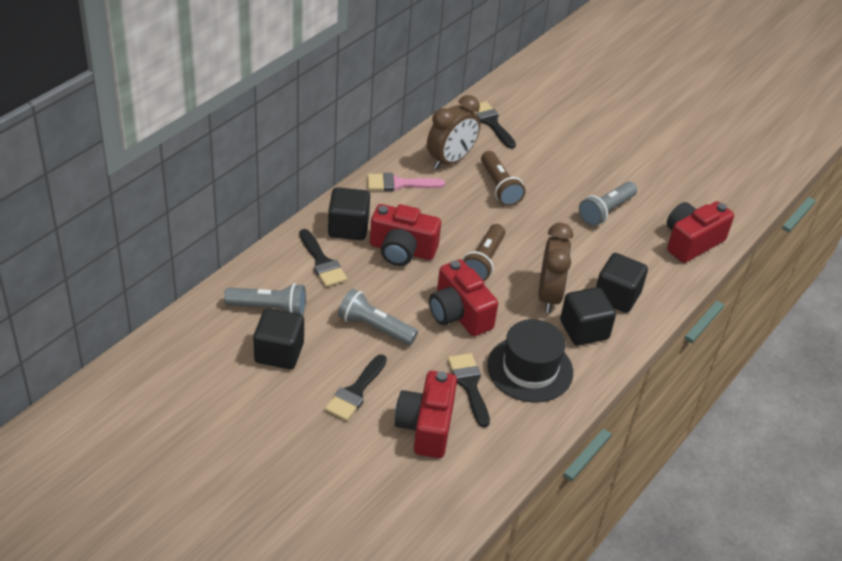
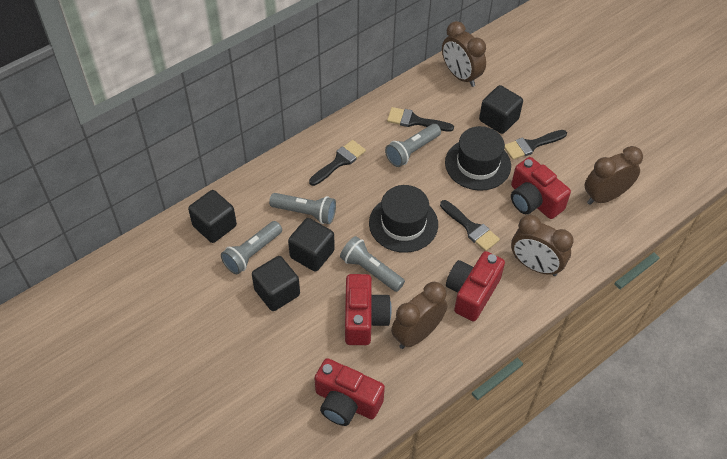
black hat: 1 -> 2
brown clock: 2 -> 4
brown flashlight: 2 -> 0
grey flashlight: 3 -> 4
pink brush: 1 -> 0

